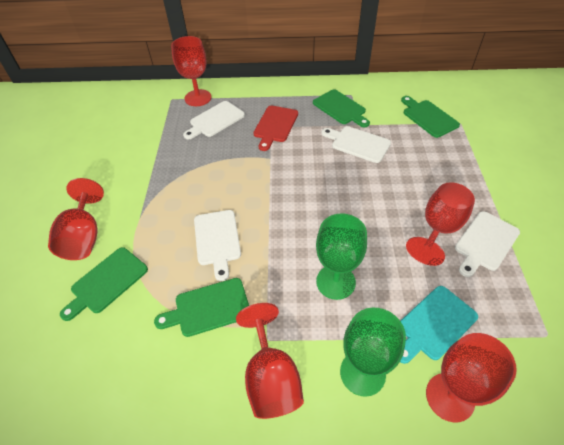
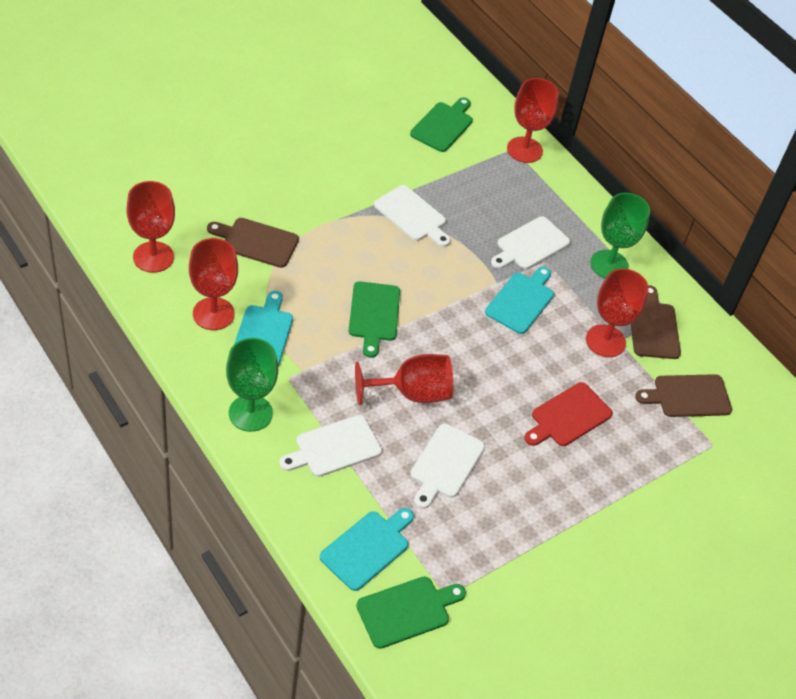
brown cutting board: 0 -> 3
green cutting board: 4 -> 3
turquoise cutting board: 1 -> 3

